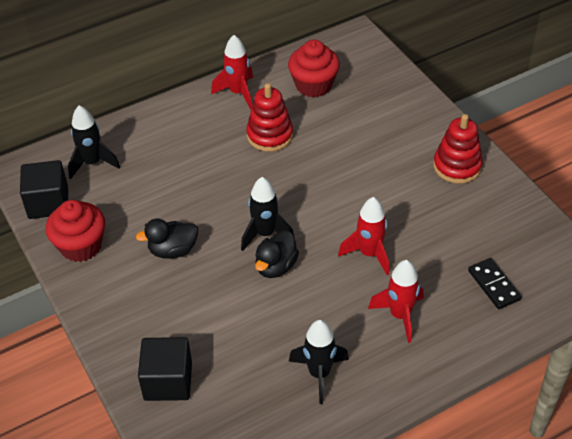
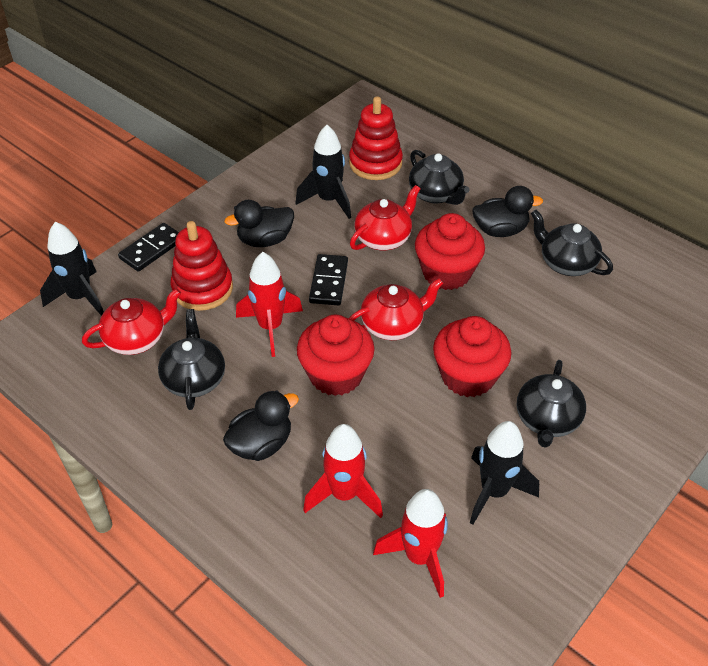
black cube: 2 -> 0
black domino: 1 -> 2
black duck: 2 -> 3
black teapot: 0 -> 4
red cupcake: 2 -> 3
red teapot: 0 -> 3

